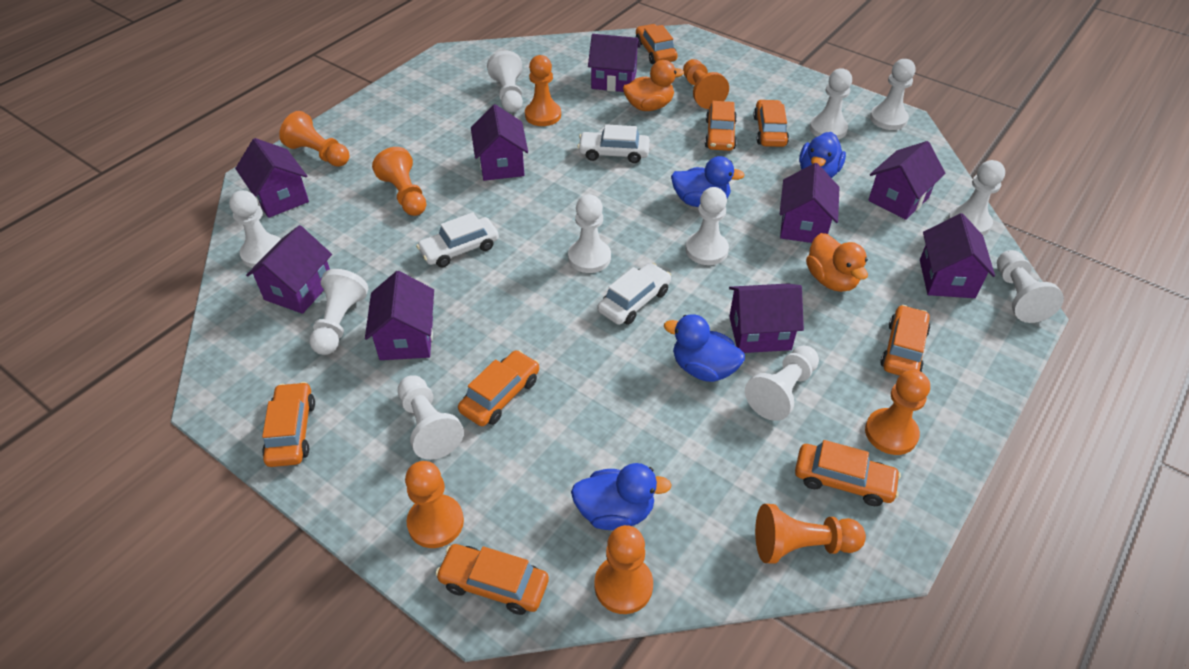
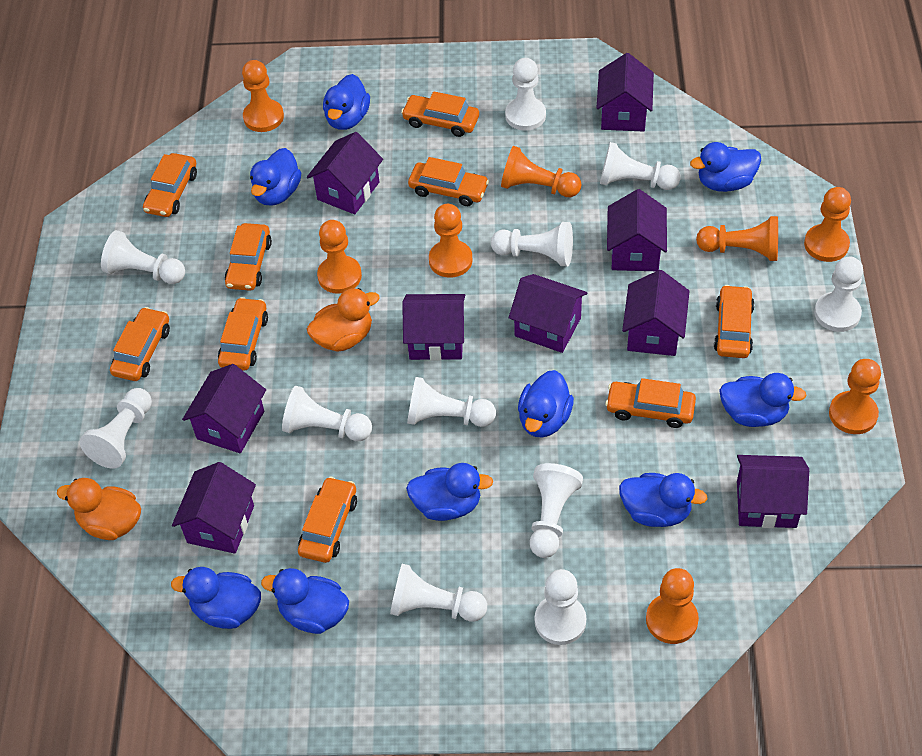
blue duck: 4 -> 9
orange car: 8 -> 9
white car: 3 -> 0

